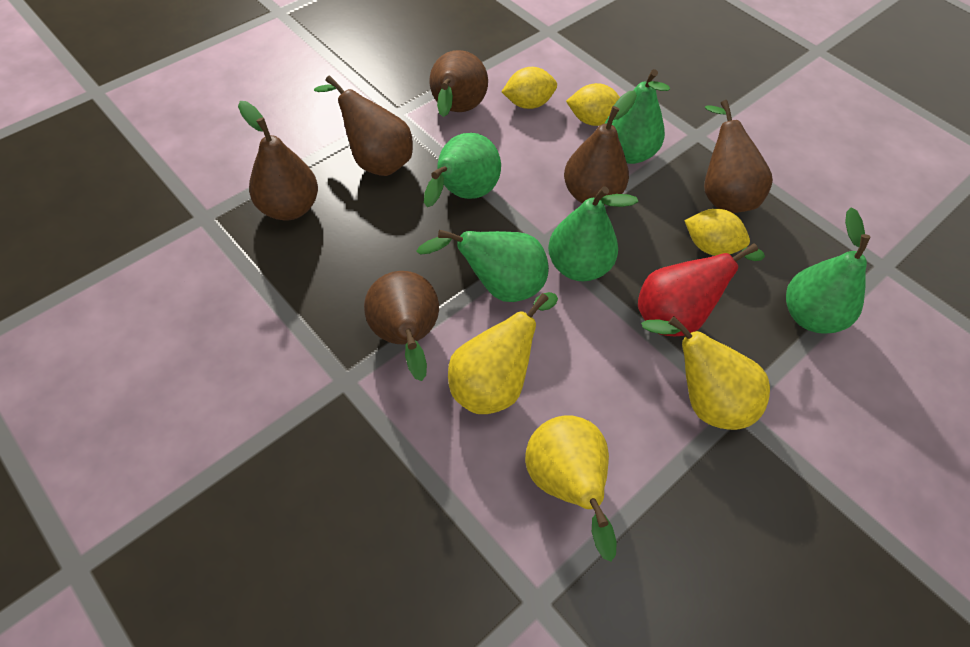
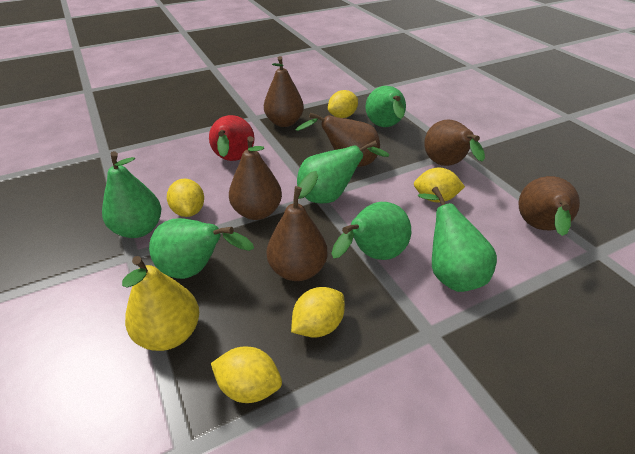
green pear: 5 -> 6
yellow lemon: 3 -> 5
yellow pear: 3 -> 1

